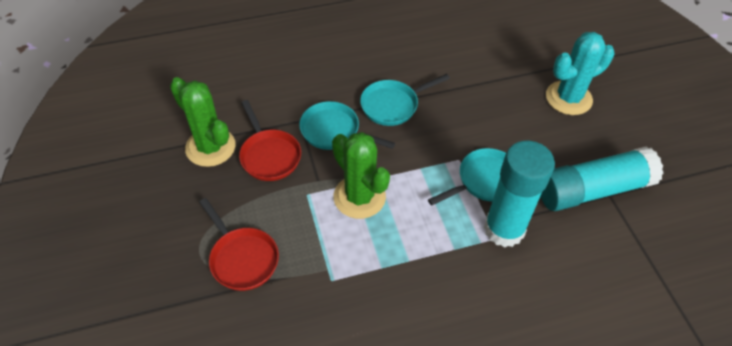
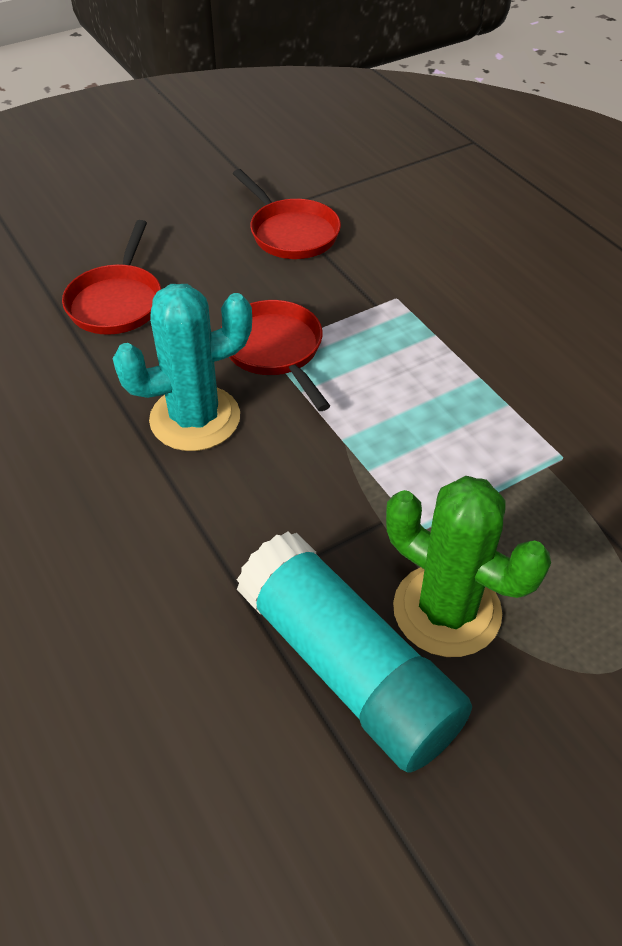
green cactus: 2 -> 1
red pan: 2 -> 3
turquoise glue stick: 2 -> 1
turquoise pan: 3 -> 0

